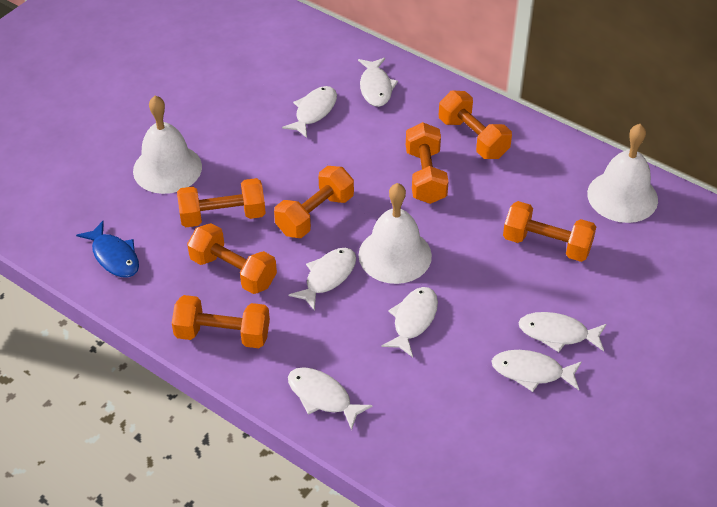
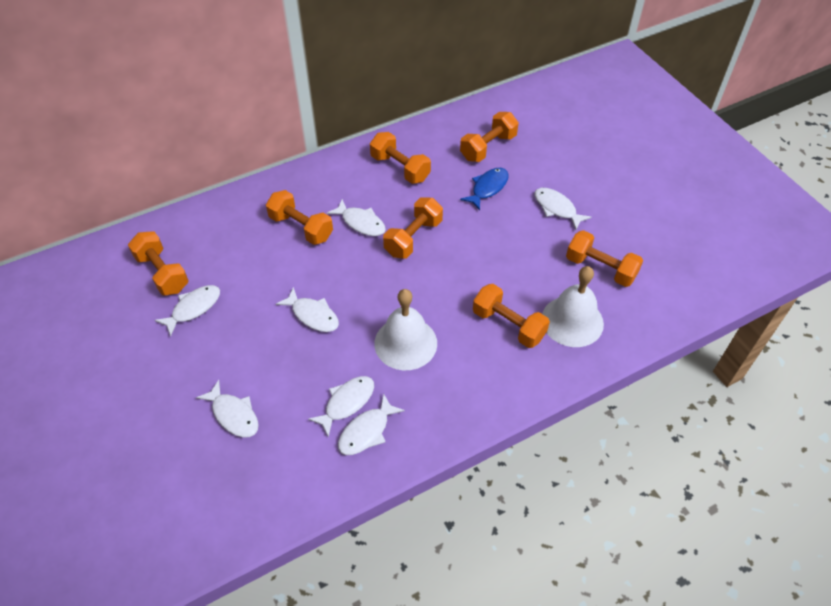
white bell: 3 -> 2

